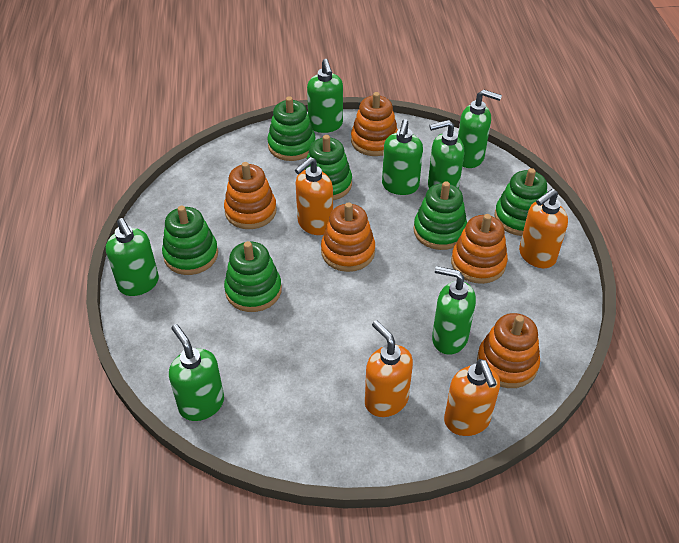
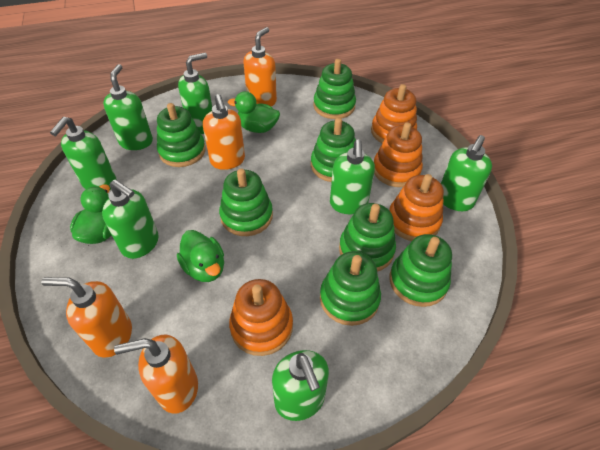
green duck: 0 -> 3
green stacking toy: 6 -> 7
orange stacking toy: 5 -> 4

